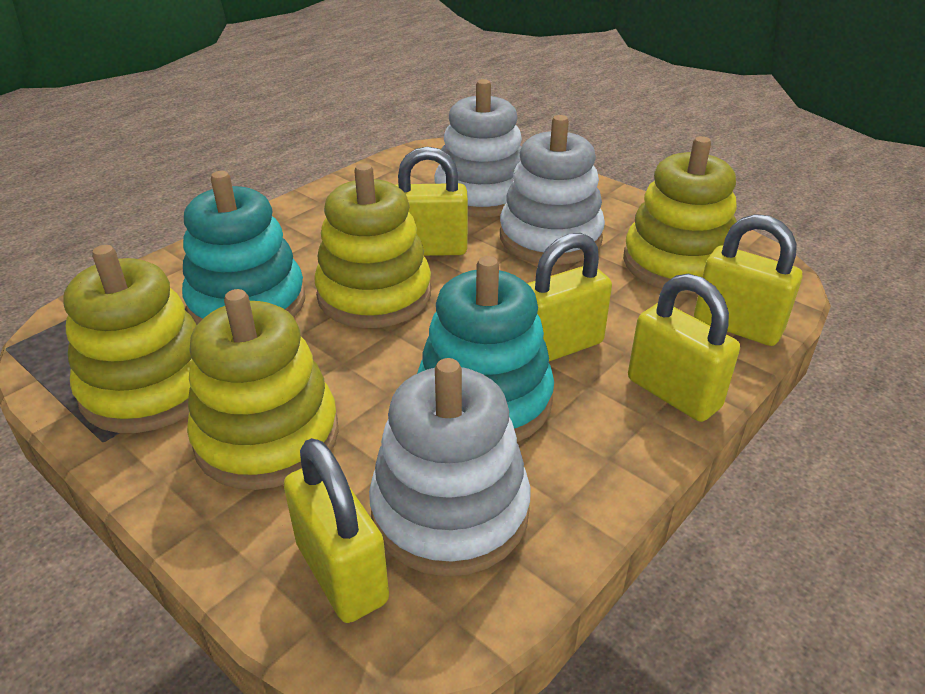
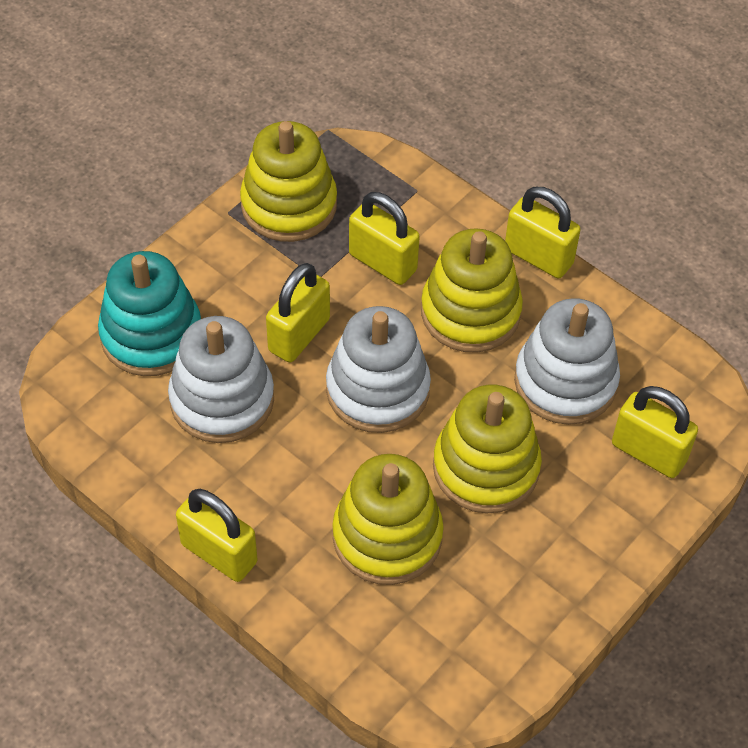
turquoise stacking toy: 2 -> 1

